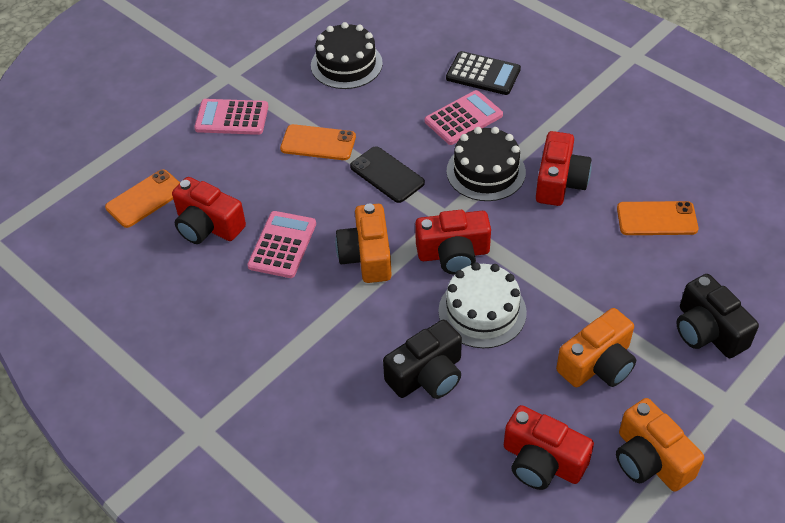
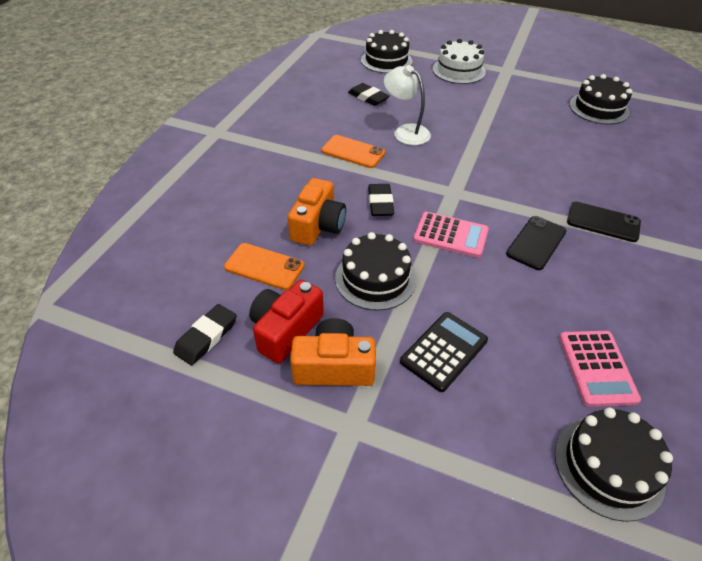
black cake: 2 -> 4
black camera: 2 -> 0
black eraser: 0 -> 3
black phone: 1 -> 2
orange camera: 3 -> 2
orange phone: 3 -> 2
pink calculator: 3 -> 2
red camera: 4 -> 1
white lamp: 0 -> 1

